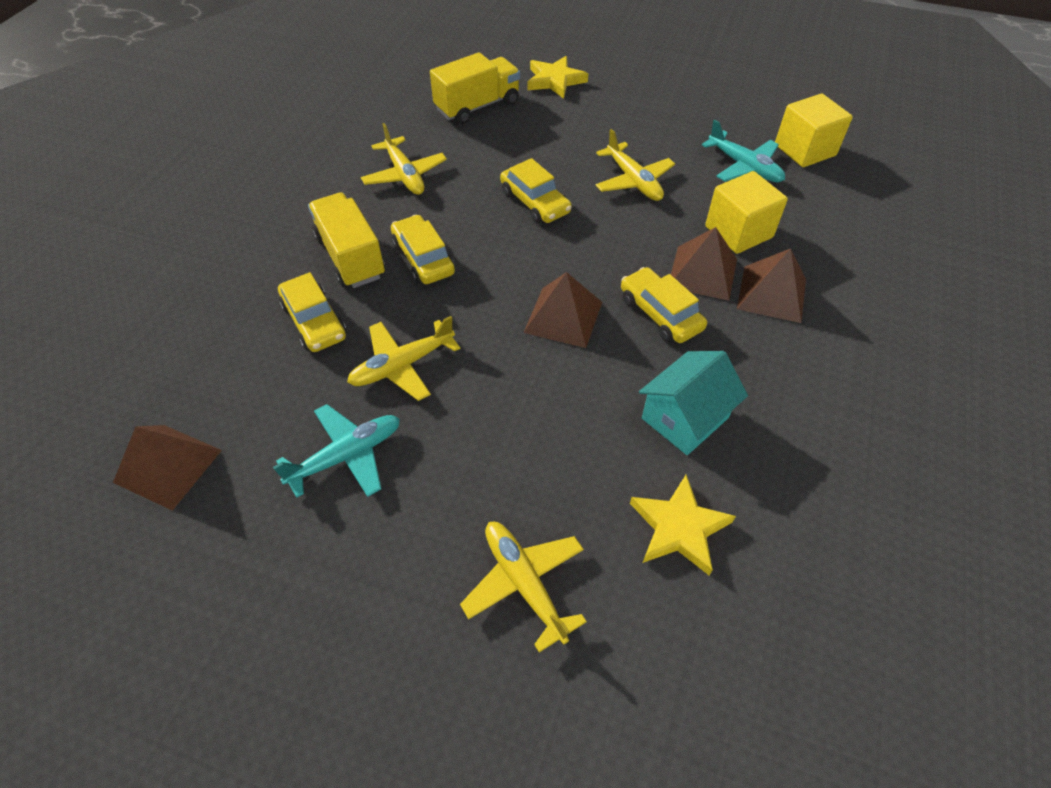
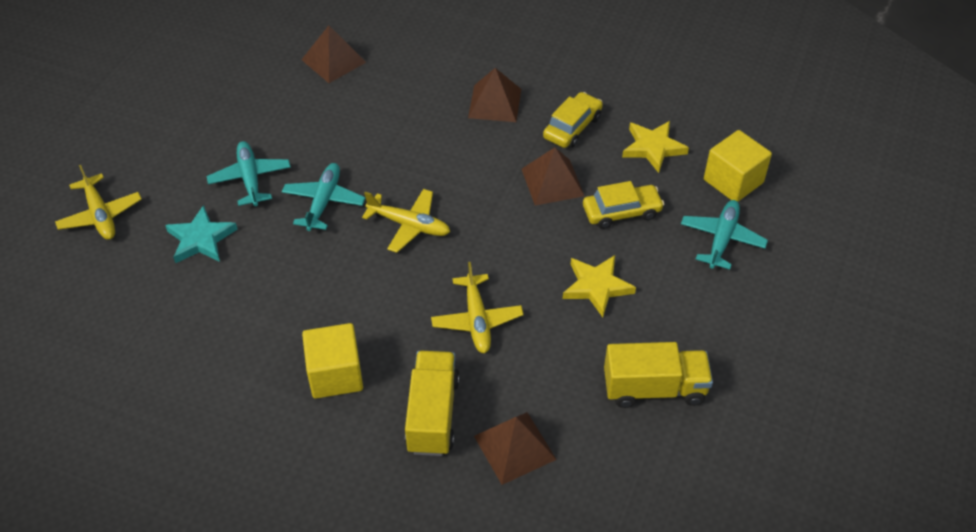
turquoise house: 1 -> 0
turquoise plane: 2 -> 3
turquoise star: 0 -> 1
yellow car: 4 -> 2
yellow plane: 4 -> 3

